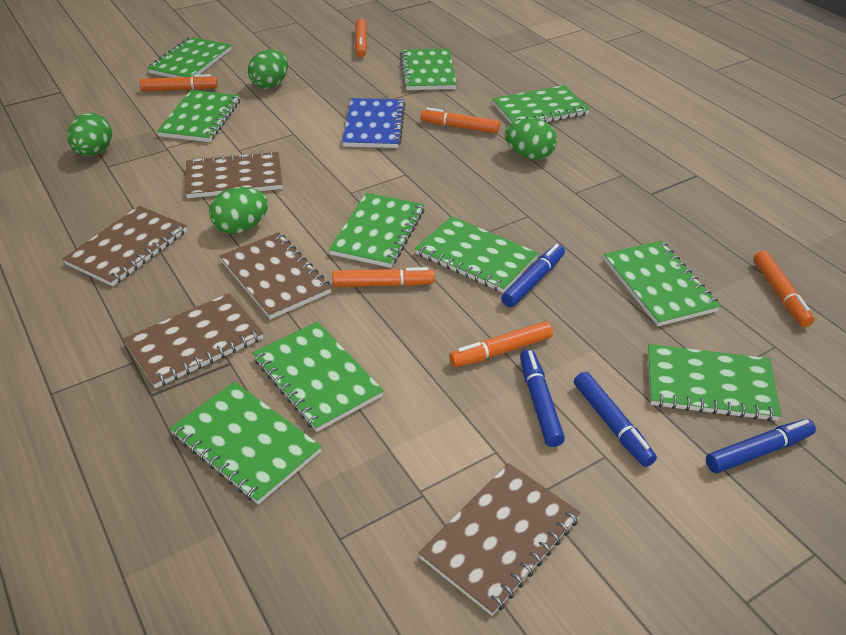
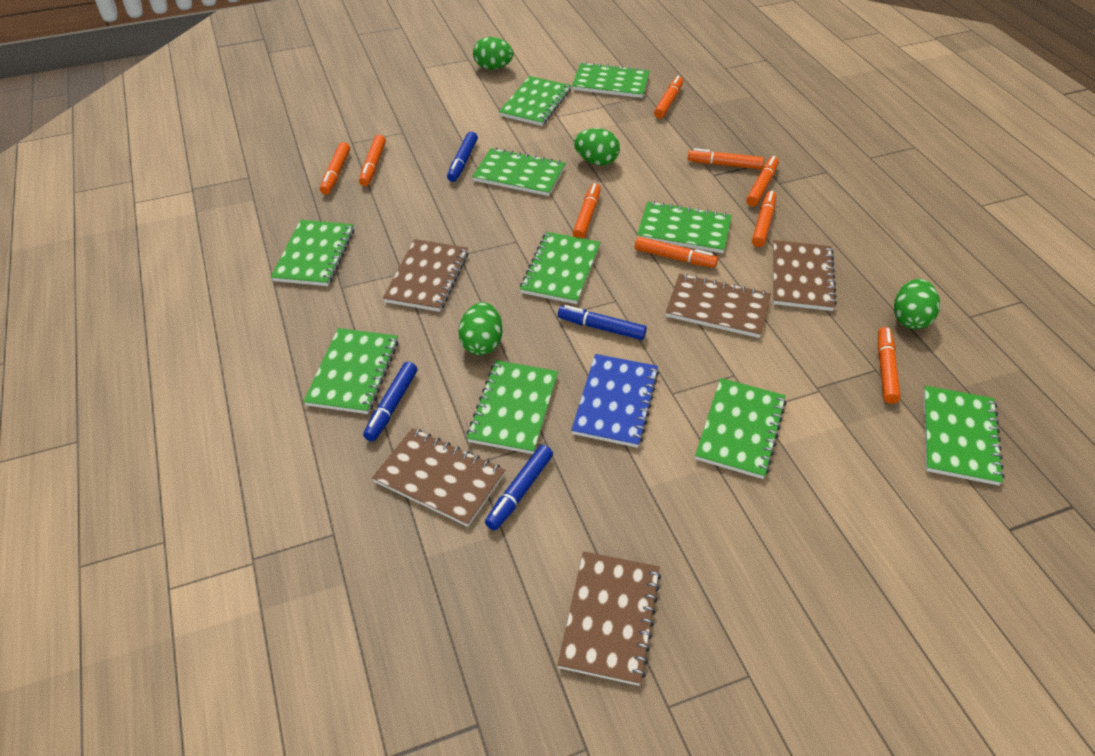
orange marker: 6 -> 9

